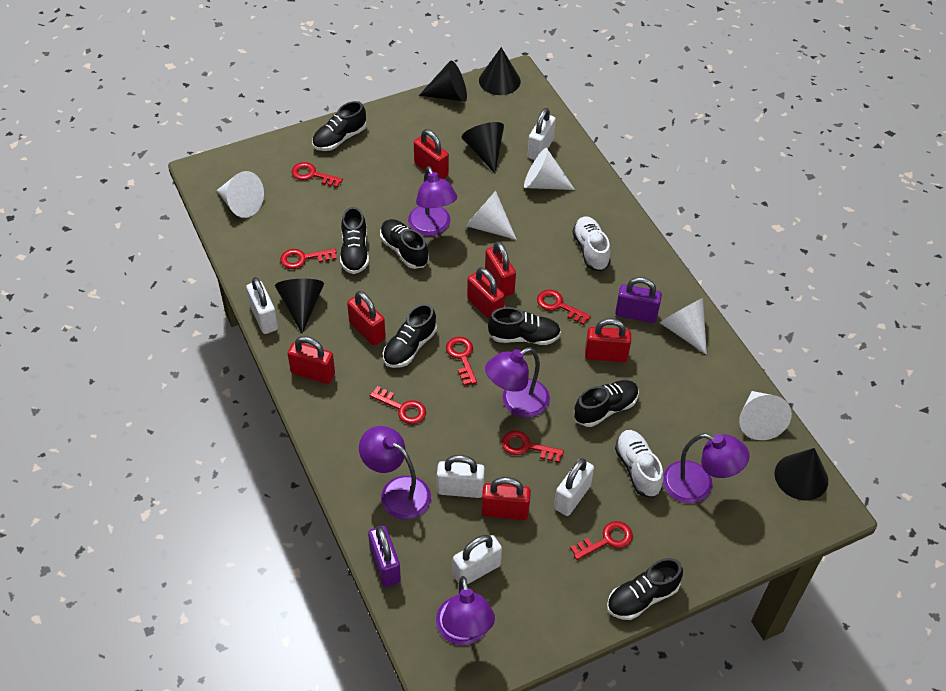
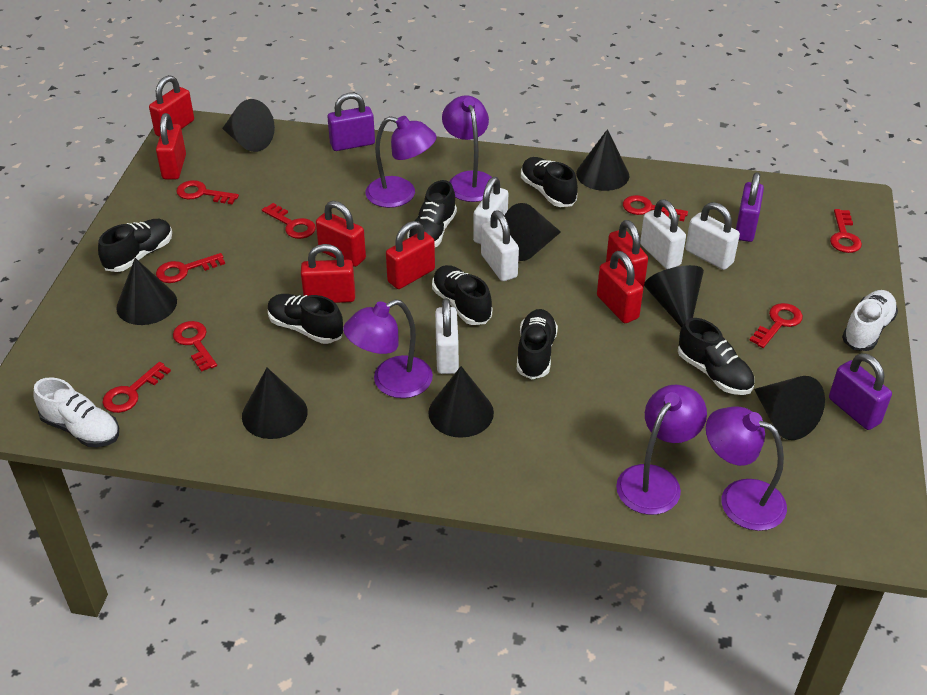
black cone: 5 -> 8
purple padlock: 2 -> 3
red key: 7 -> 8
white cone: 5 -> 0

